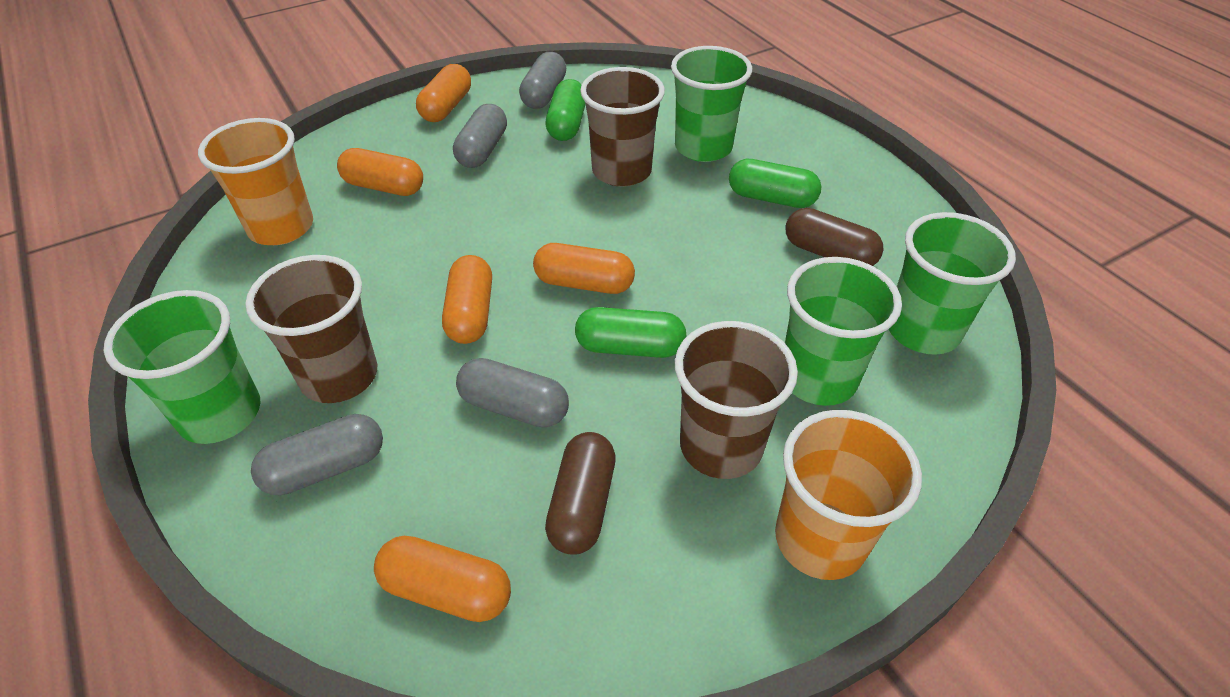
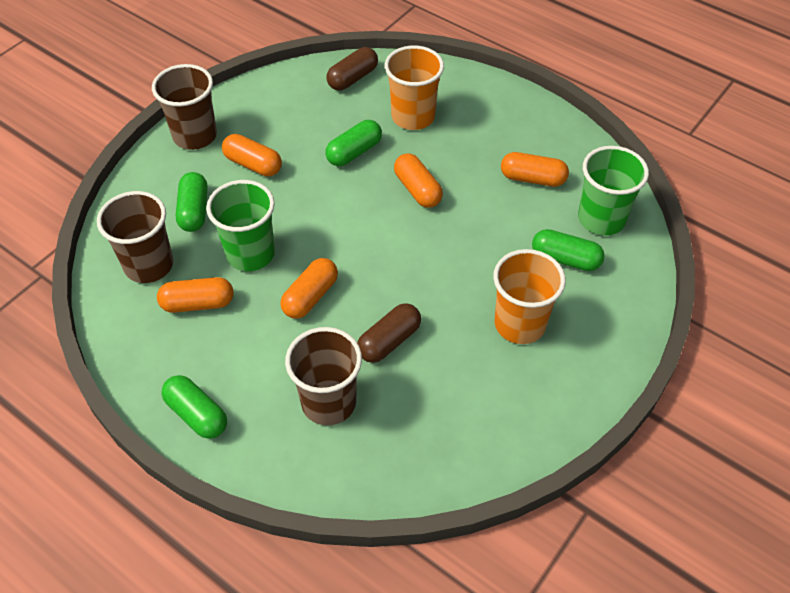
green capsule: 3 -> 4
green cup: 4 -> 2
grey capsule: 4 -> 0

